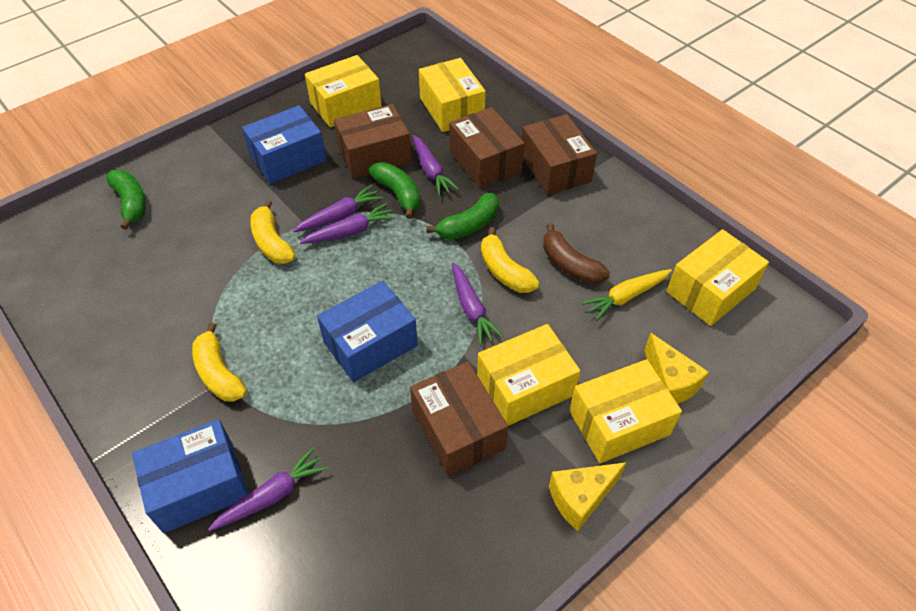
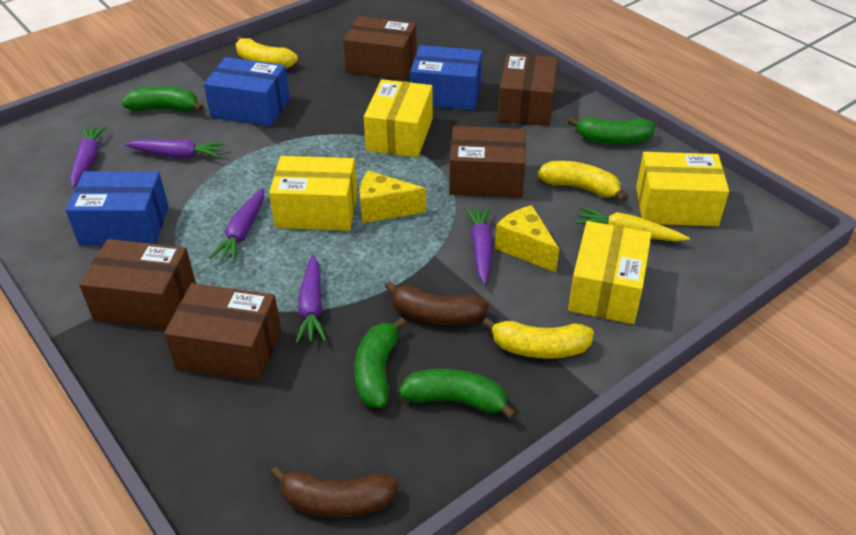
brown banana: 1 -> 2
brown box: 4 -> 5
green banana: 3 -> 4
yellow box: 5 -> 4

